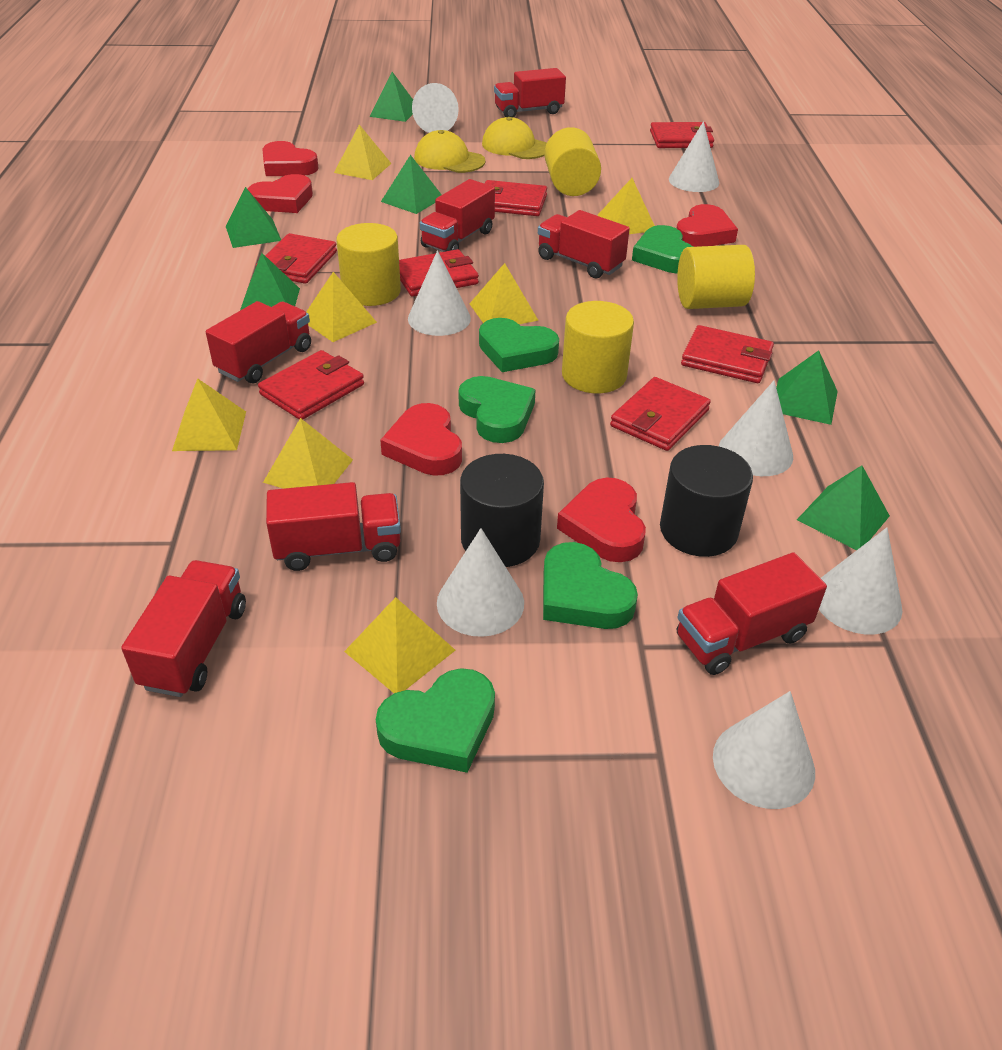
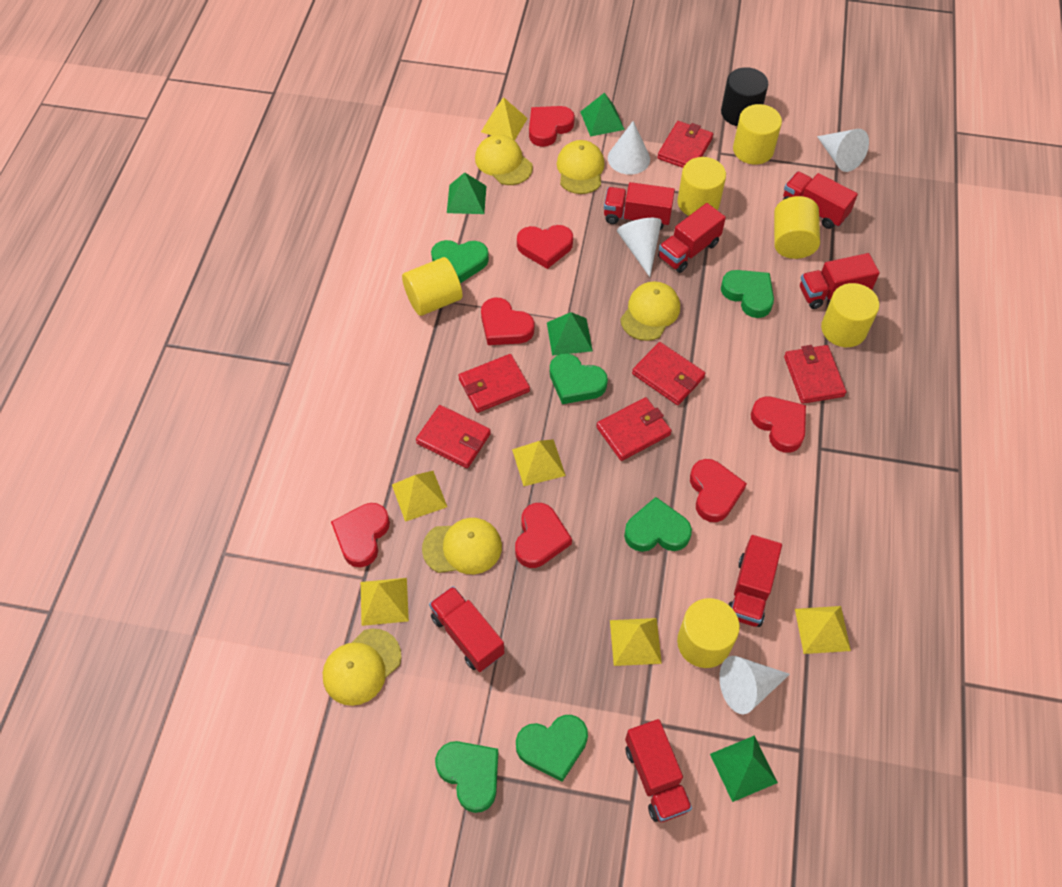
black cylinder: 2 -> 1
green heart: 5 -> 6
green pyramid: 6 -> 4
red heart: 5 -> 7
red wallet: 7 -> 6
white cone: 7 -> 4
yellow cap: 2 -> 5
yellow cylinder: 4 -> 6
yellow pyramid: 7 -> 6

